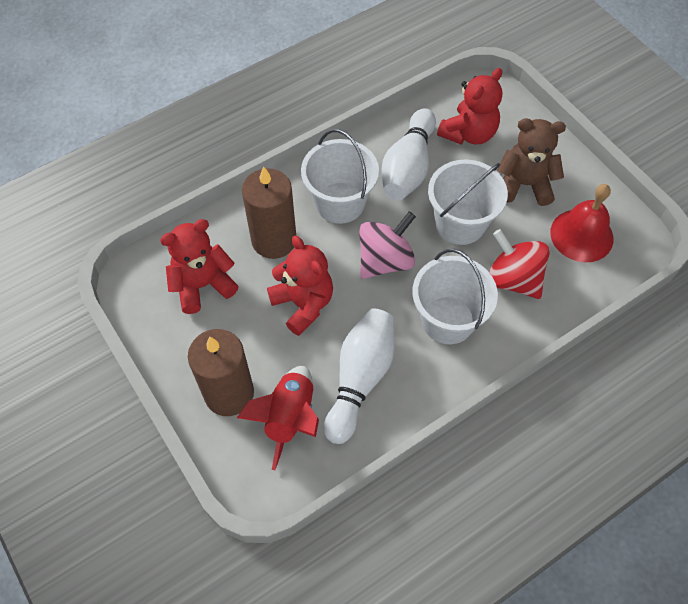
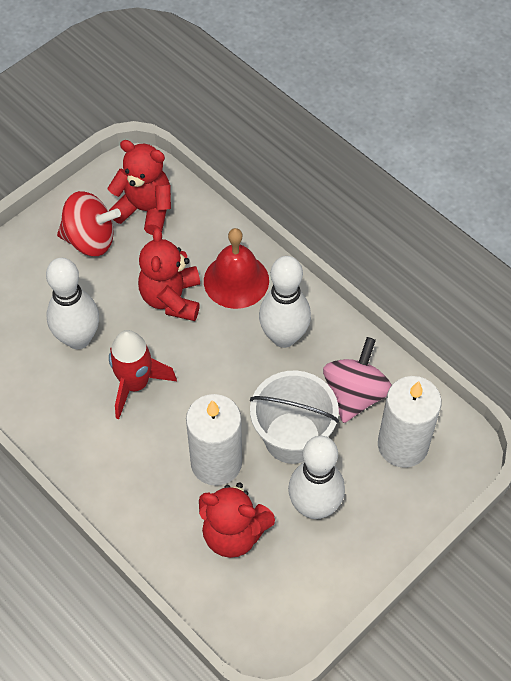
brown candle: 2 -> 0
brown teddy bear: 1 -> 0
white bowling pin: 2 -> 3
white bucket: 3 -> 1
white candle: 0 -> 2

